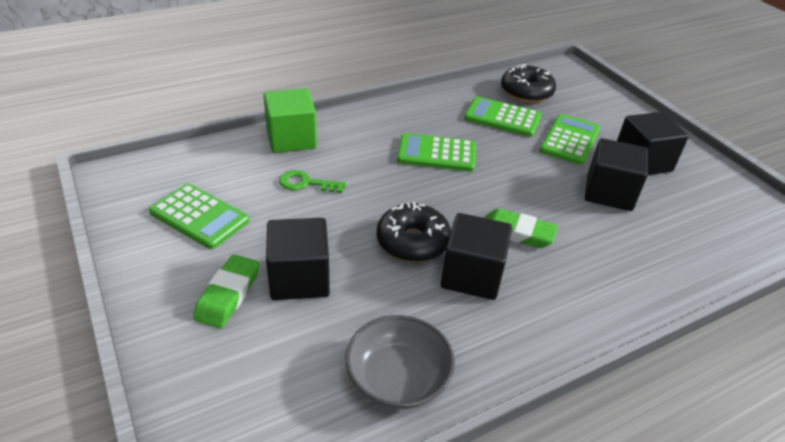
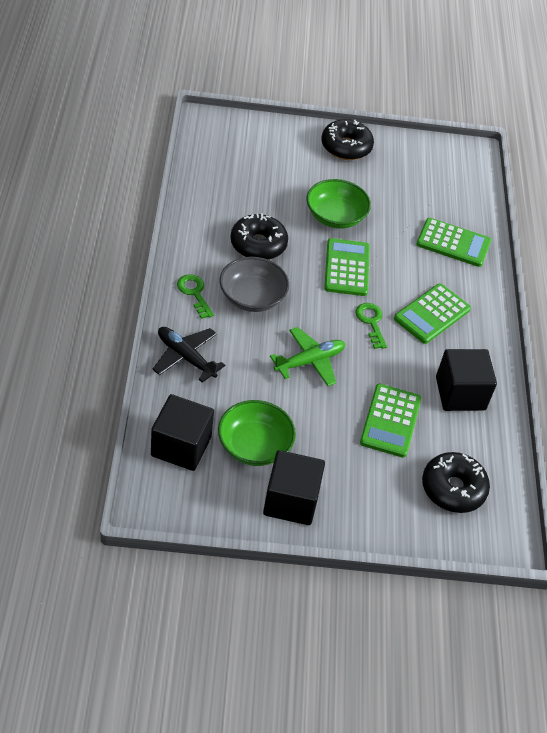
black cube: 4 -> 3
black donut: 2 -> 3
black plane: 0 -> 1
green bowl: 0 -> 2
green cube: 1 -> 0
green eraser: 2 -> 0
green key: 1 -> 2
green plane: 0 -> 1

